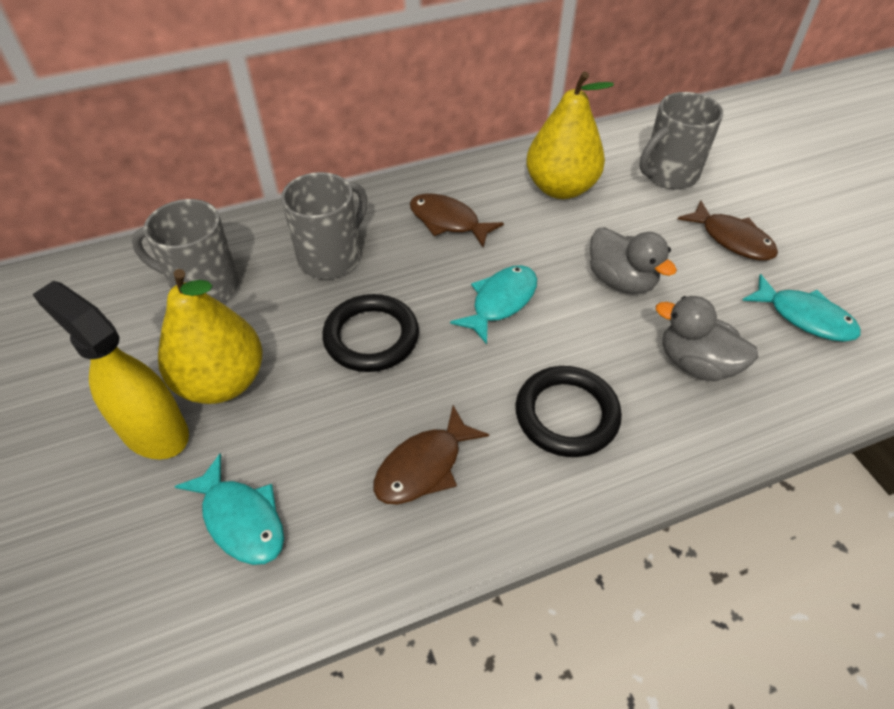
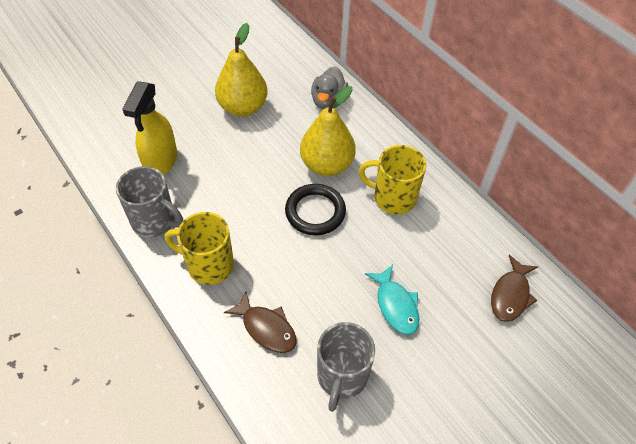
black ring: 2 -> 1
brown fish: 3 -> 2
grey duck: 2 -> 1
grey mug: 3 -> 2
turquoise fish: 3 -> 1
yellow mug: 0 -> 2

